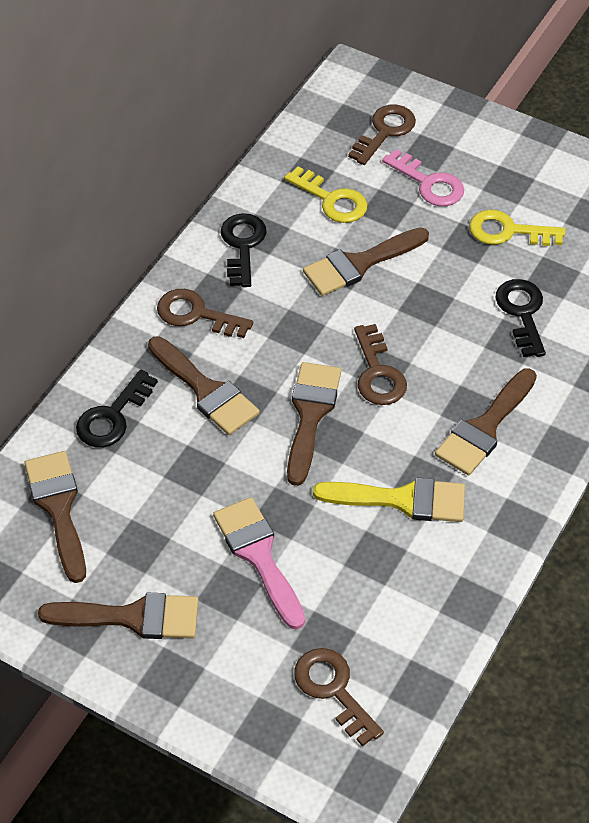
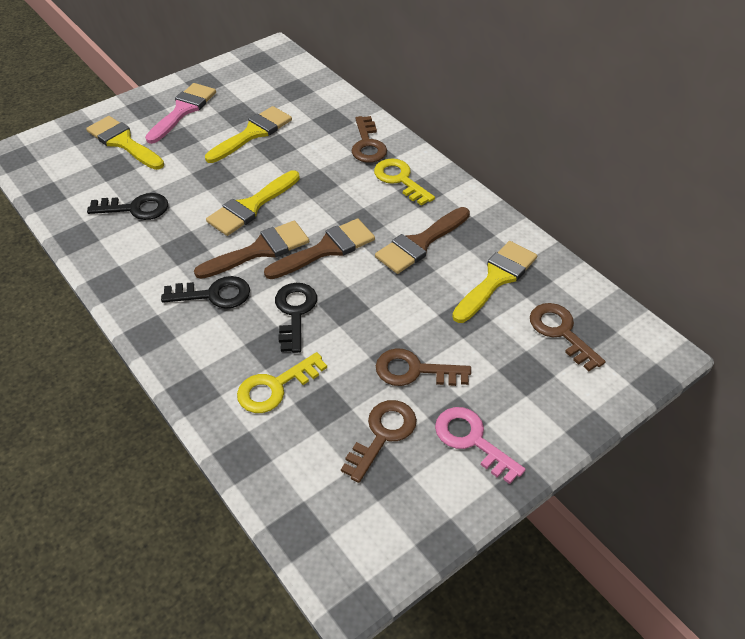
brown brush: 6 -> 3
yellow brush: 1 -> 4

